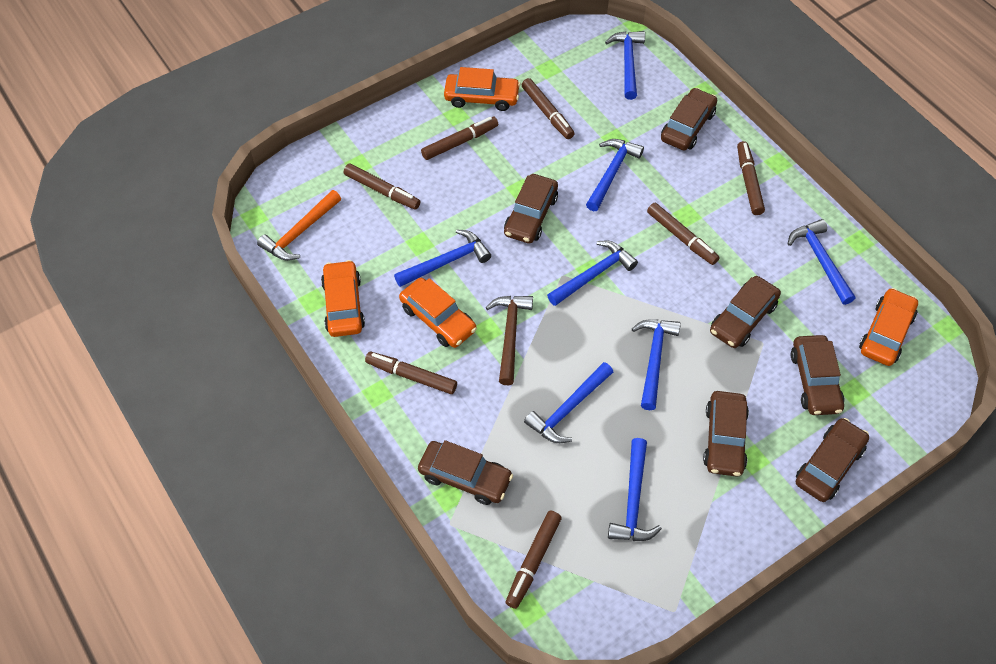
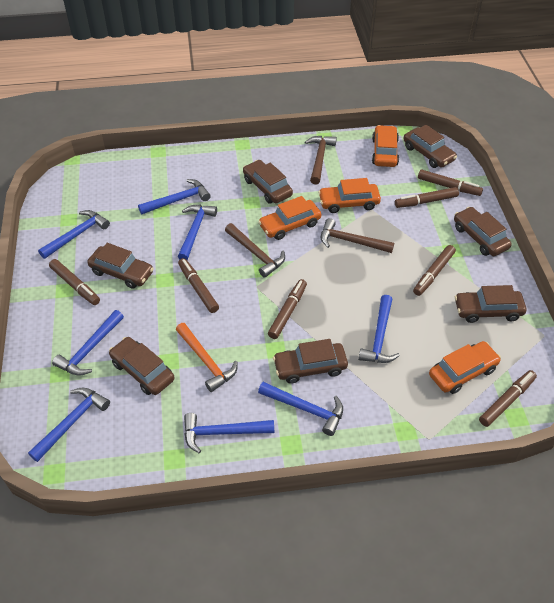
brown hammer: 1 -> 3

